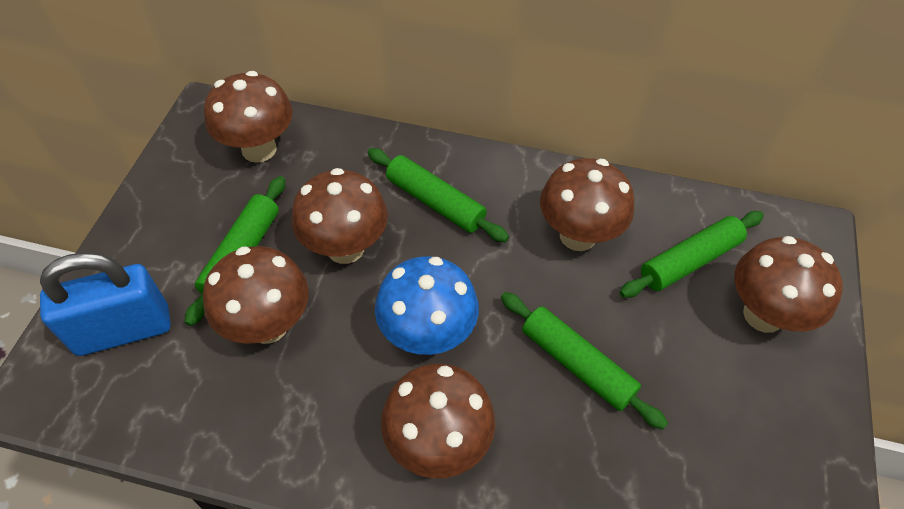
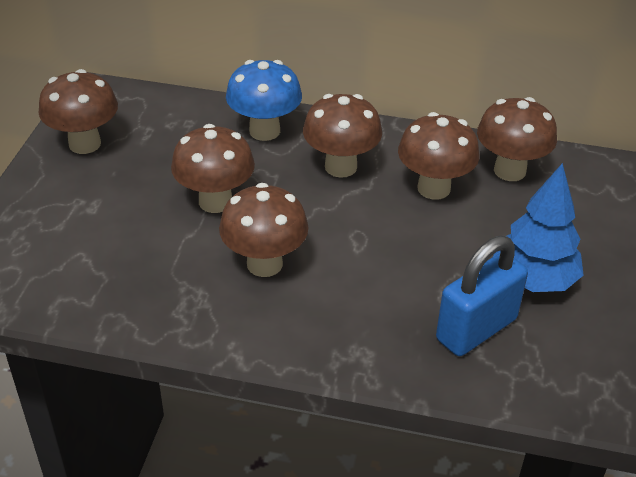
blue tree: 0 -> 1
green rolling pin: 4 -> 0

